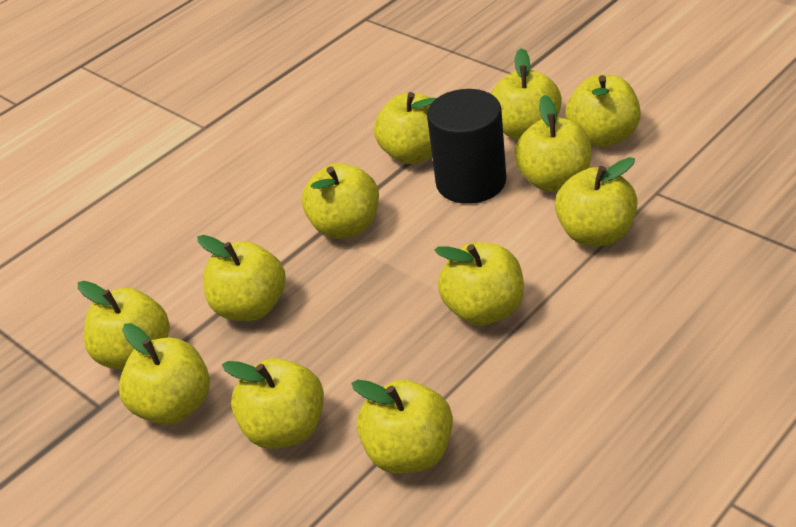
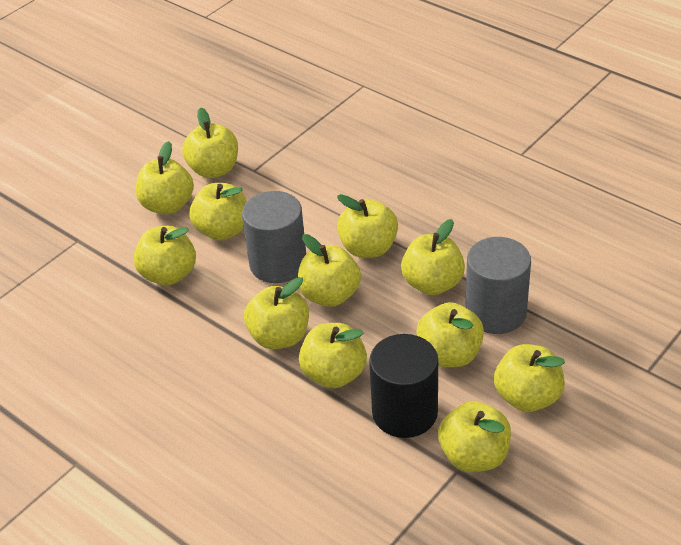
grey cylinder: 0 -> 2

